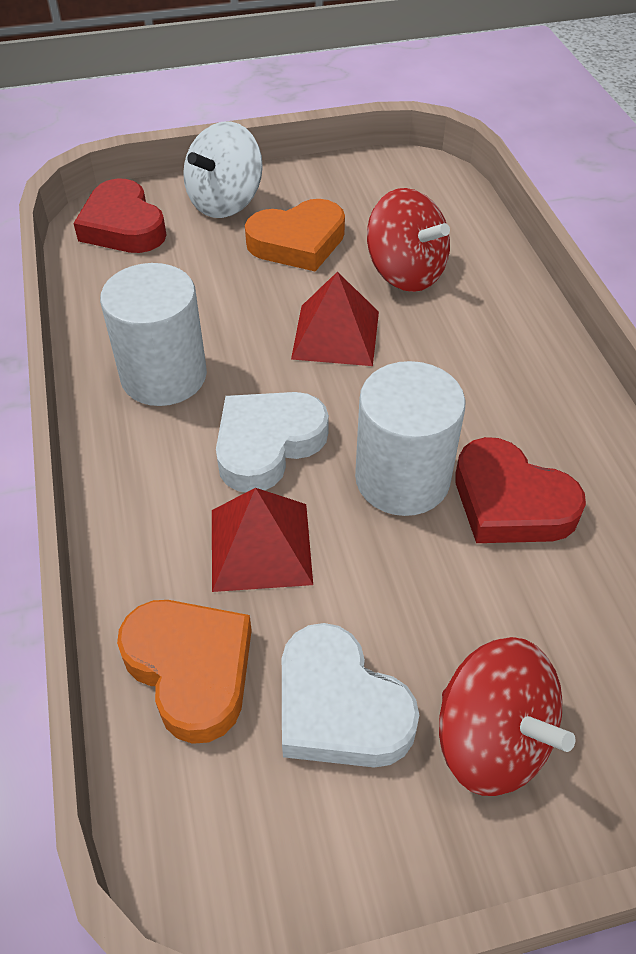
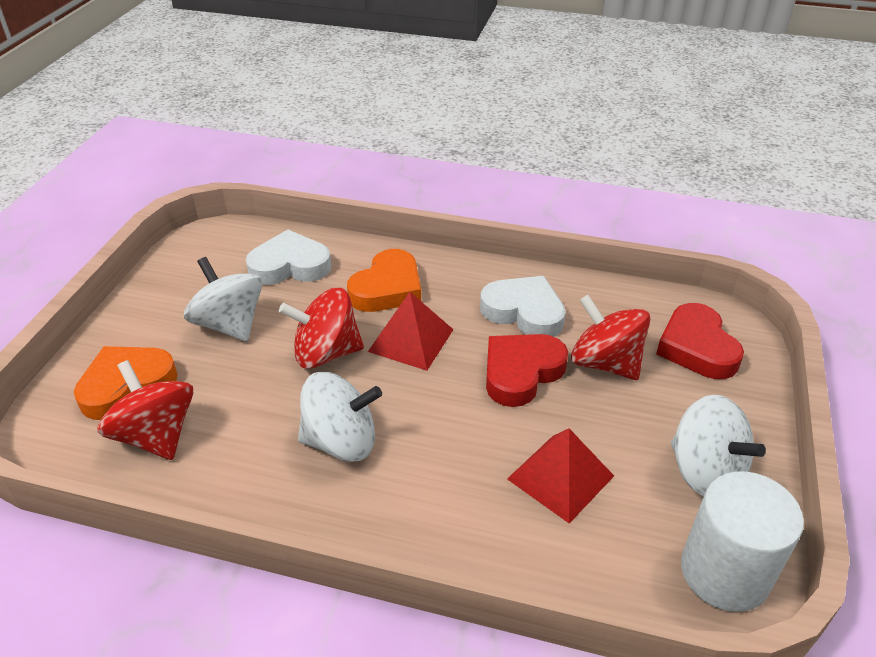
red spinning top: 2 -> 3
white cylinder: 2 -> 1
white spinning top: 1 -> 3

